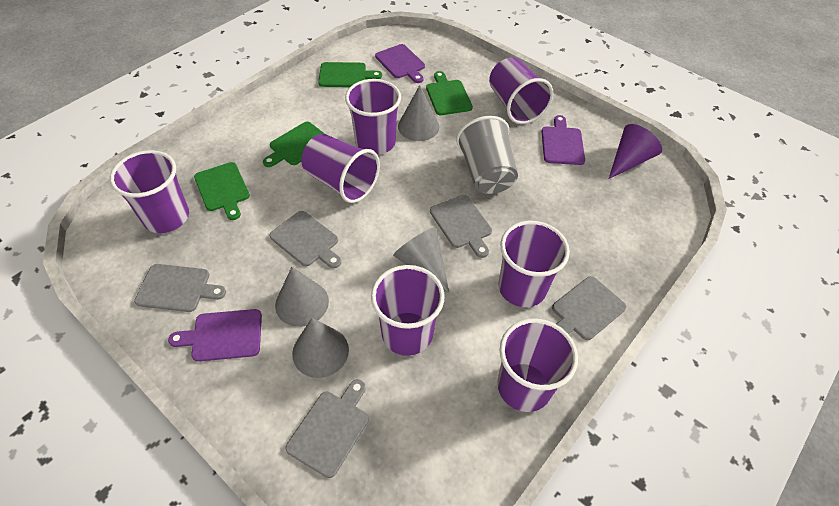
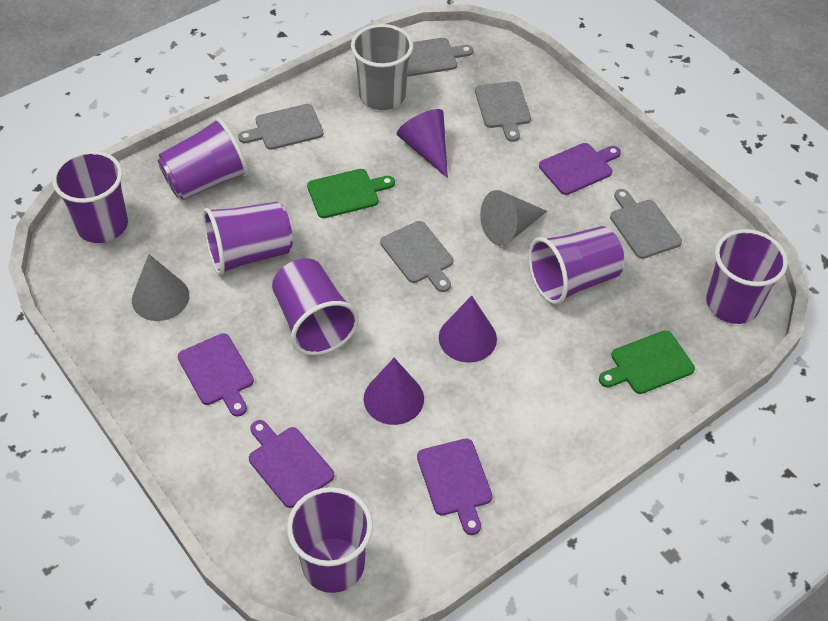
green cutting board: 4 -> 2
grey cone: 4 -> 2
purple cone: 1 -> 3
purple cutting board: 3 -> 4

